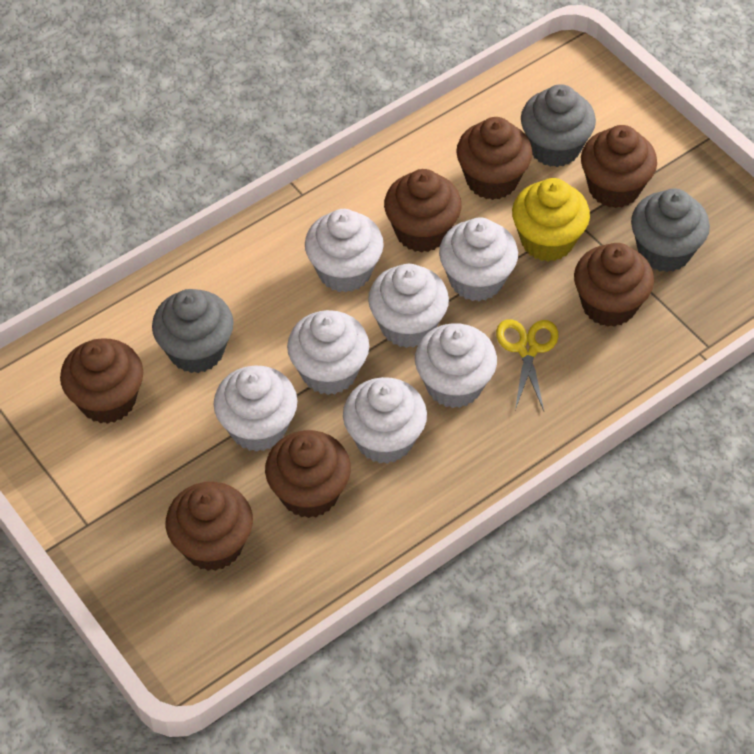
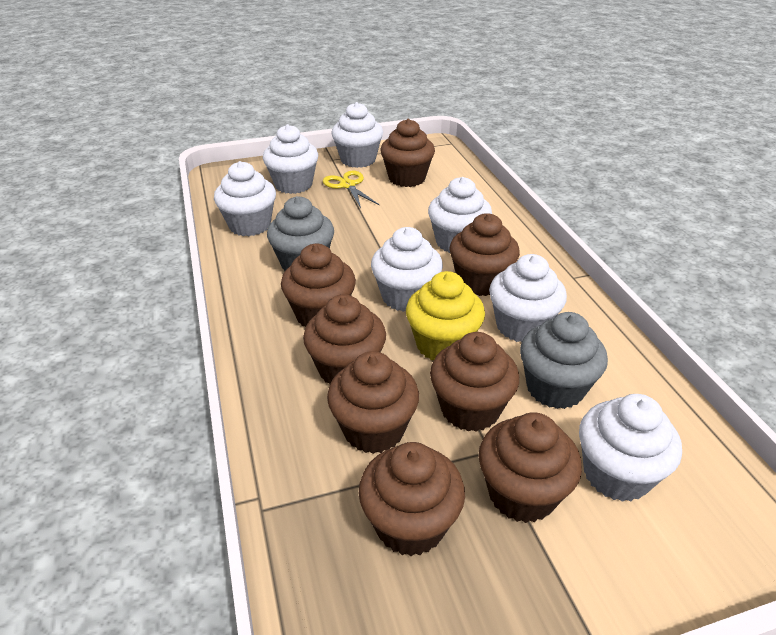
brown cupcake: 7 -> 8
grey cupcake: 3 -> 2

